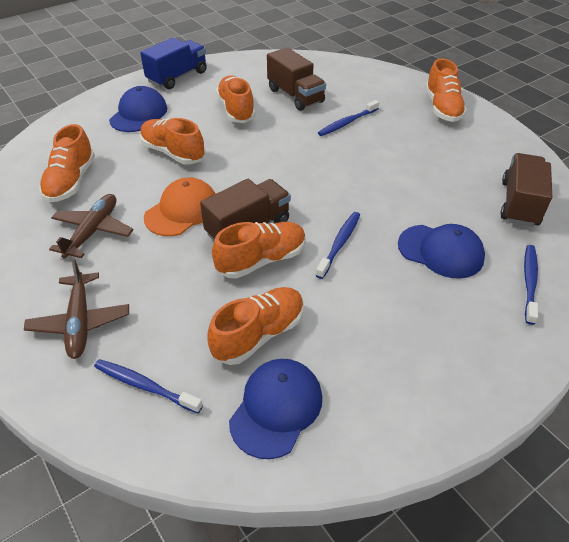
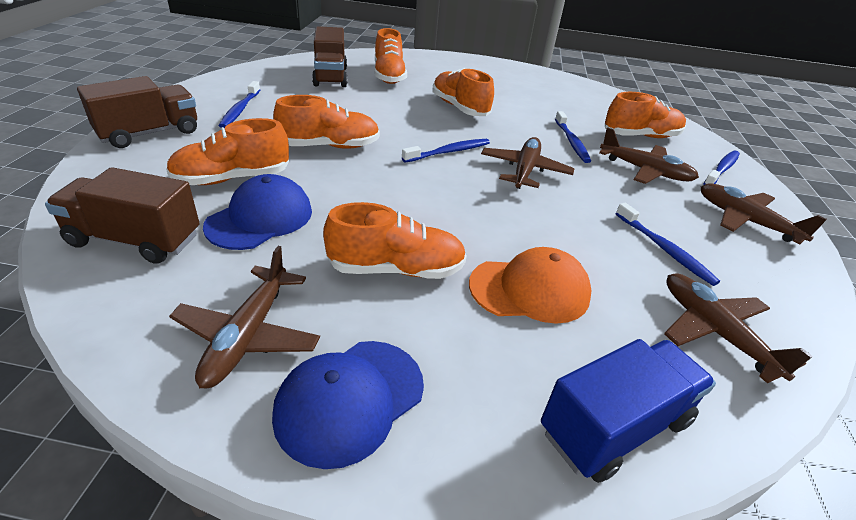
blue cap: 3 -> 2
blue toothbrush: 4 -> 5
brown plane: 2 -> 5

